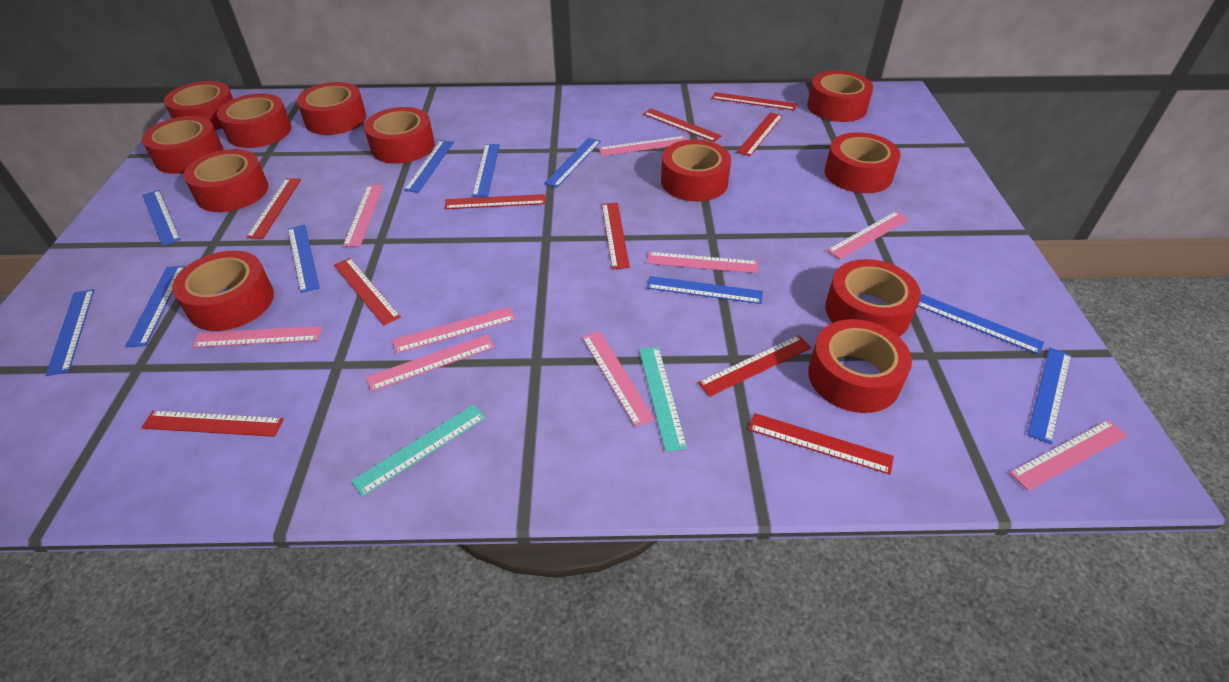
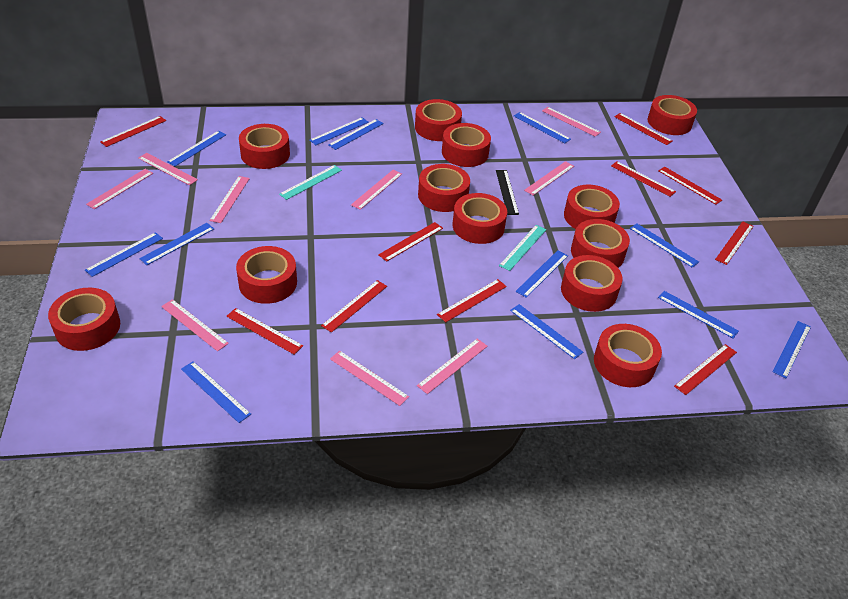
black ruler: 0 -> 1
blue ruler: 10 -> 12

